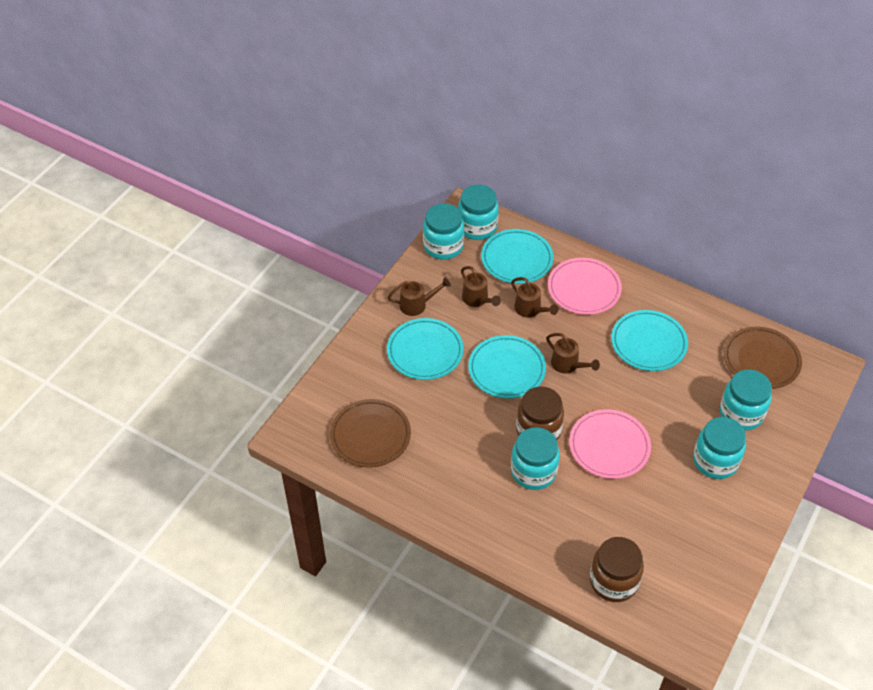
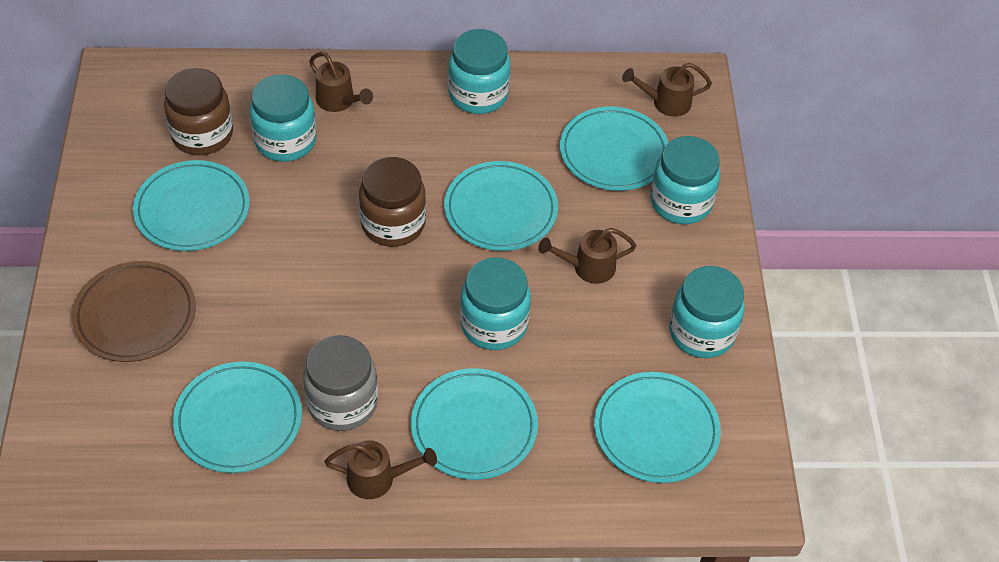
brown plate: 2 -> 1
grey jar: 0 -> 1
pink plate: 2 -> 0
turquoise plate: 4 -> 6

